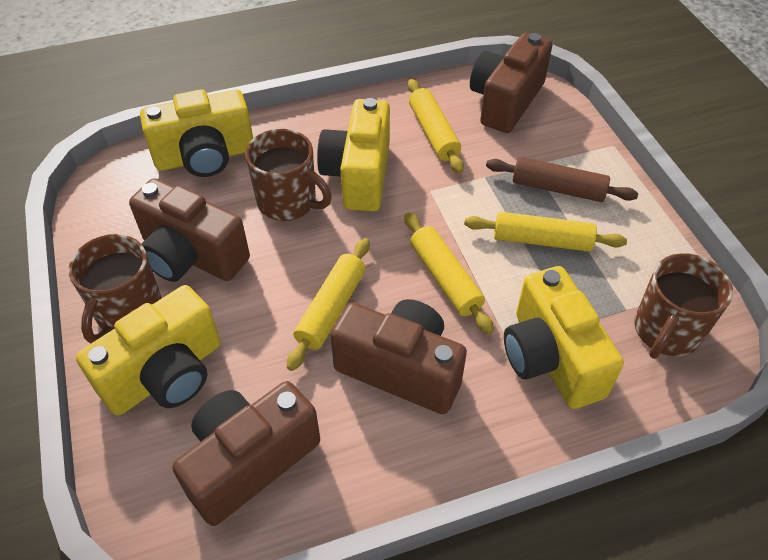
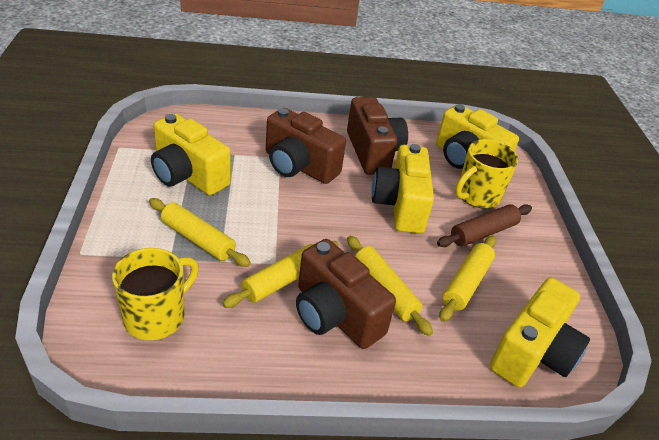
brown camera: 4 -> 3
brown mug: 3 -> 0
yellow mug: 0 -> 2

